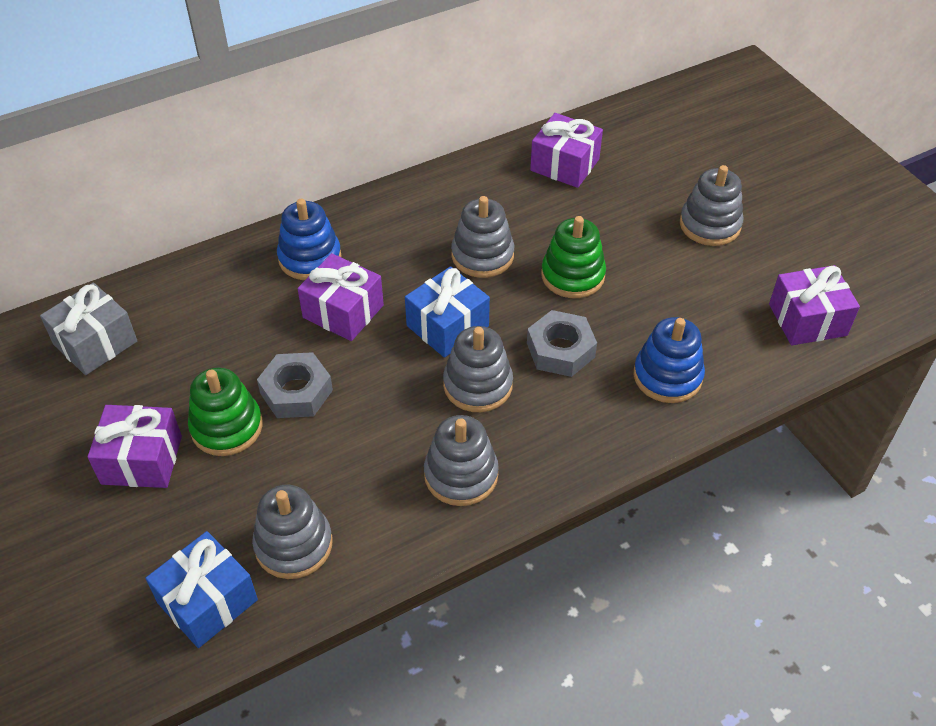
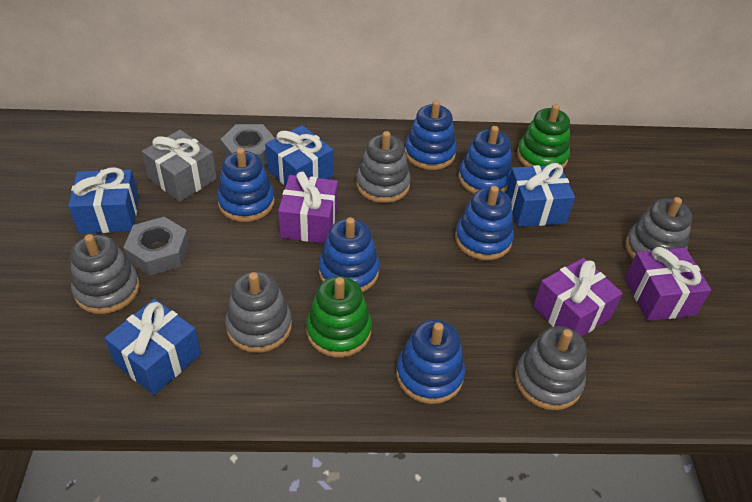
blue gift: 2 -> 4
blue stacking toy: 2 -> 6
purple gift: 4 -> 3

